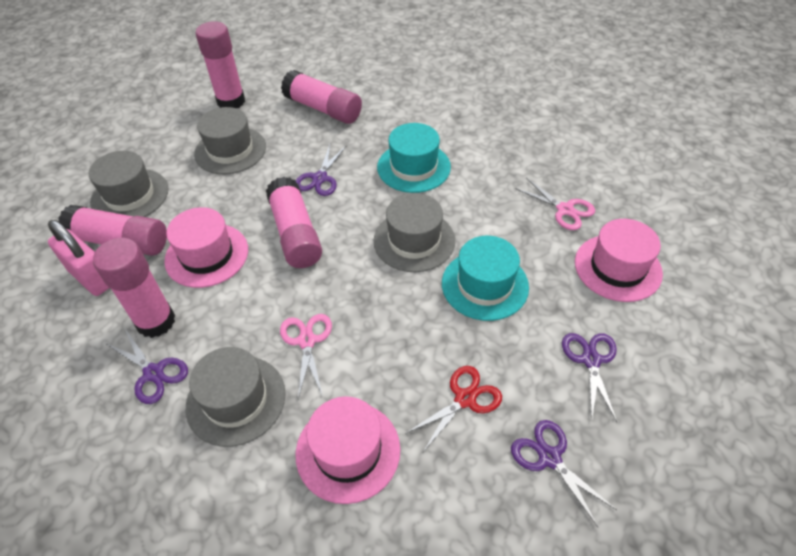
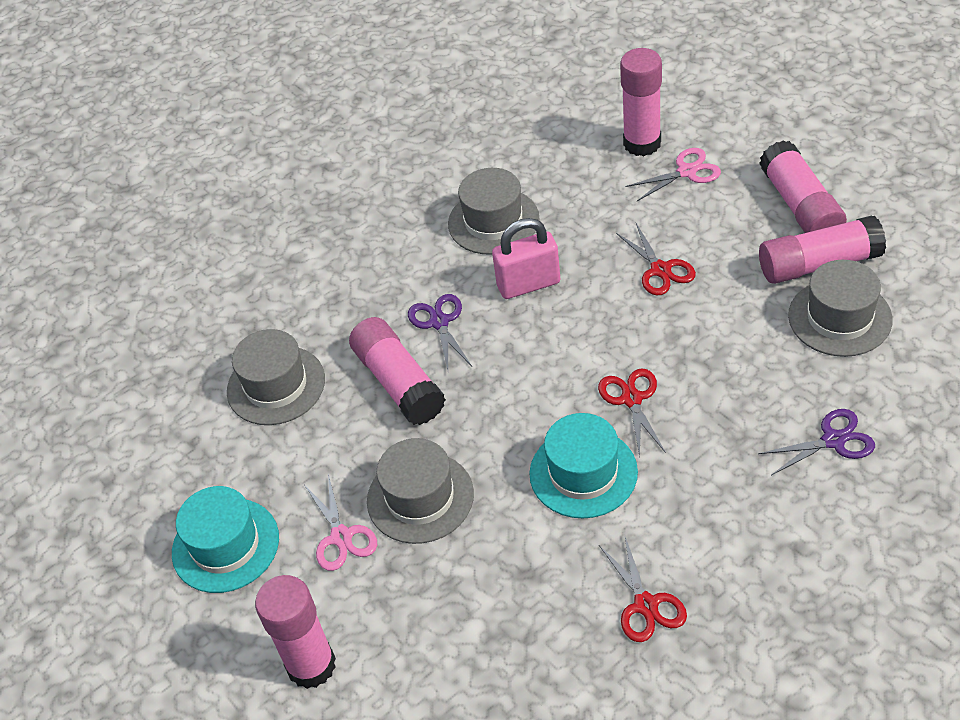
pink hat: 3 -> 0
purple scissors: 4 -> 2
red scissors: 1 -> 3

